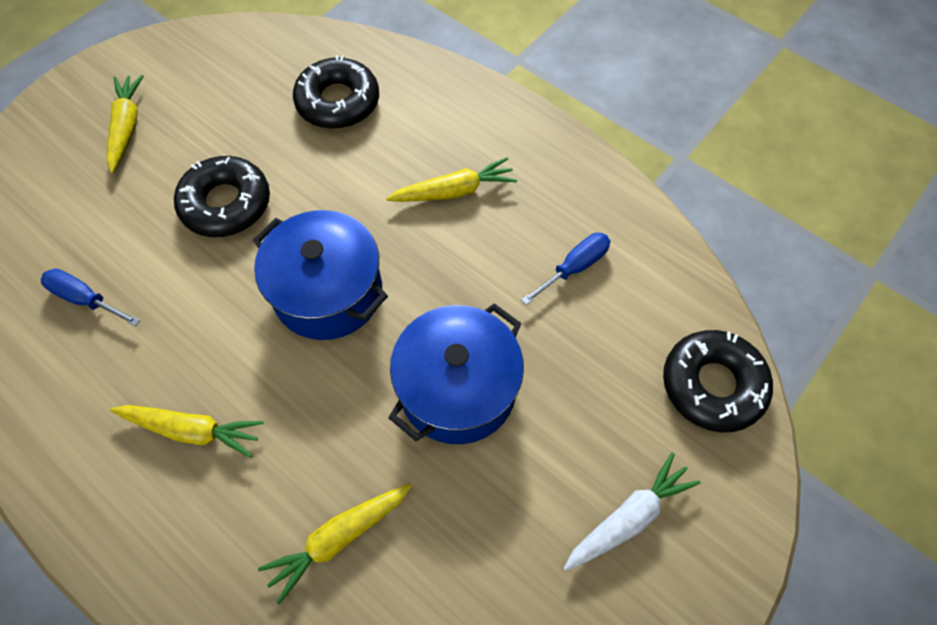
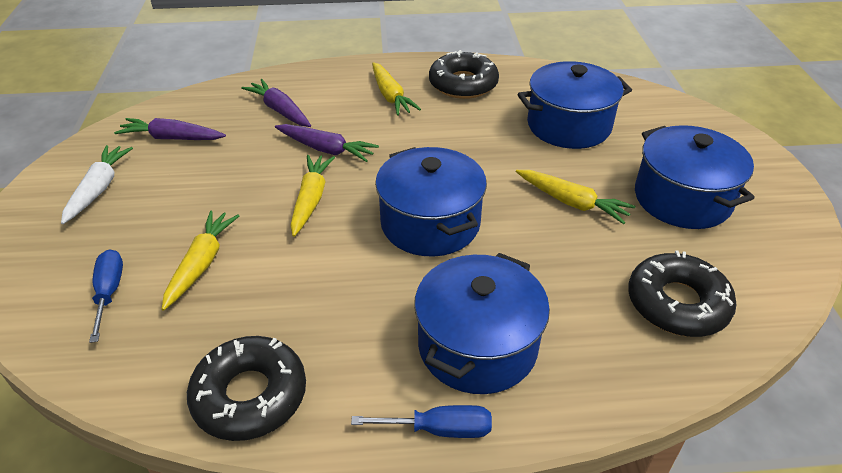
blue pot: 2 -> 4
purple carrot: 0 -> 3

